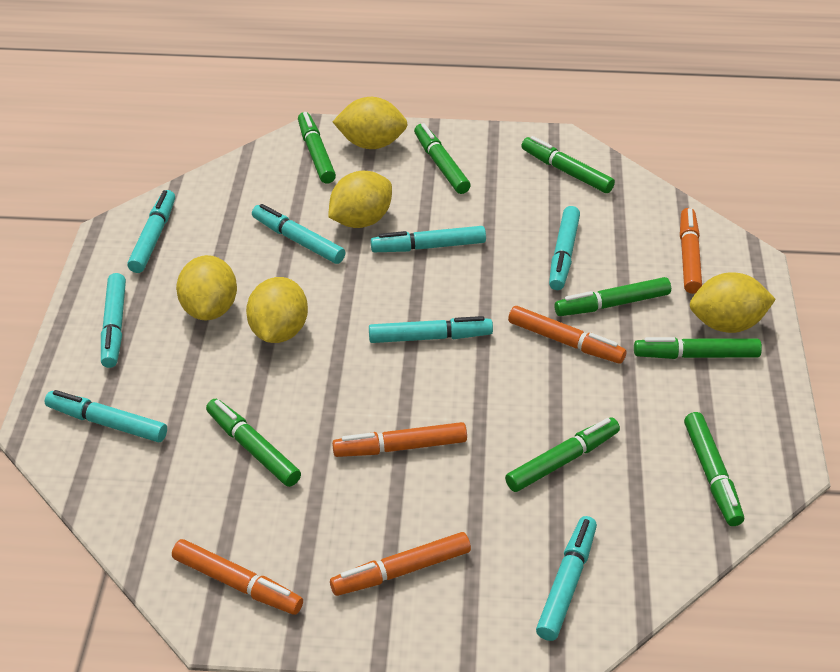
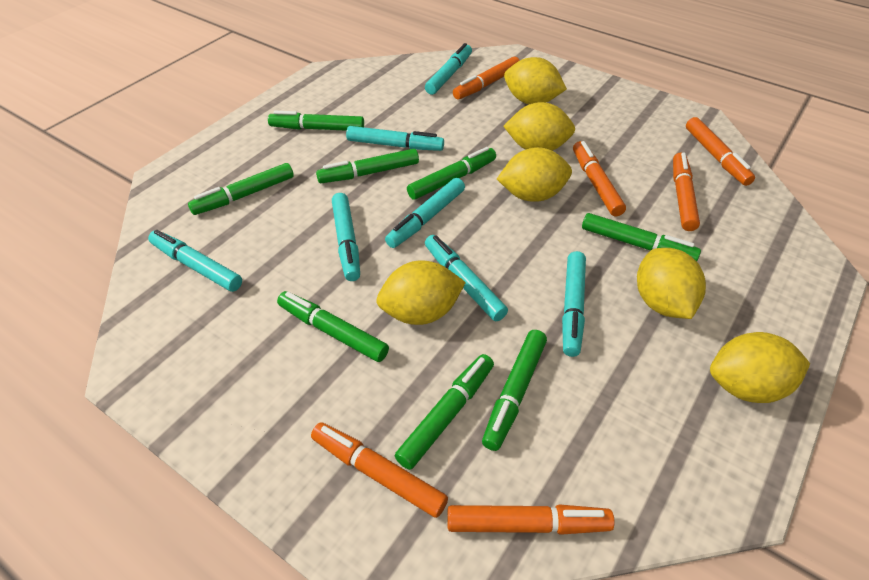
orange marker: 5 -> 6
turquoise marker: 8 -> 7
yellow lemon: 5 -> 6

